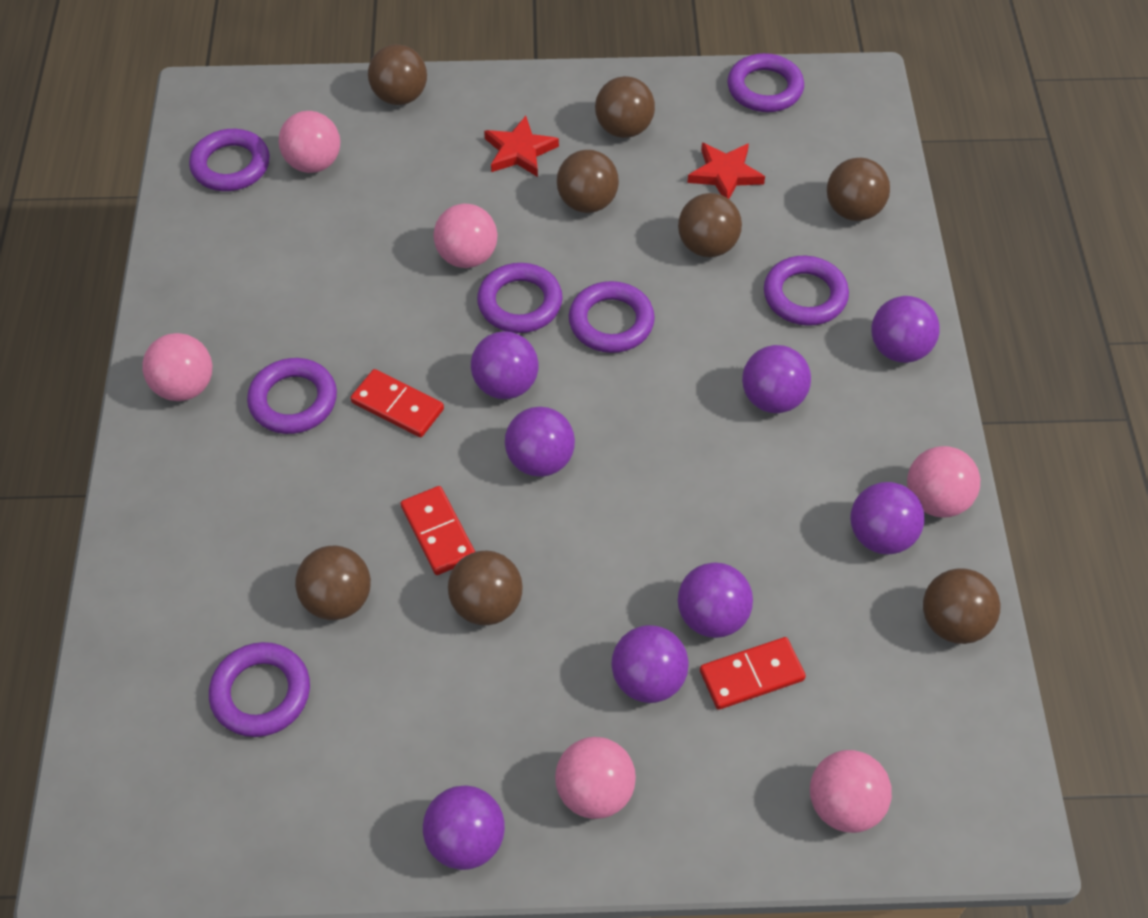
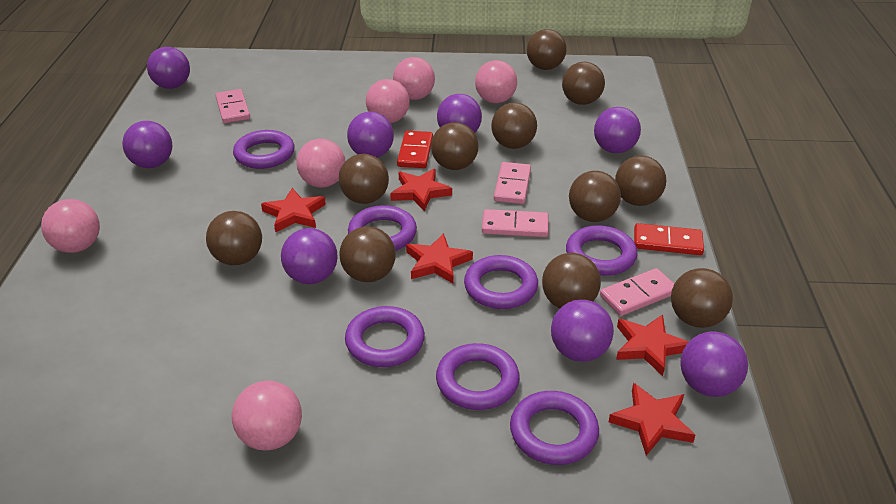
brown ball: 8 -> 11
pink domino: 0 -> 4
red domino: 3 -> 2
red star: 2 -> 5

